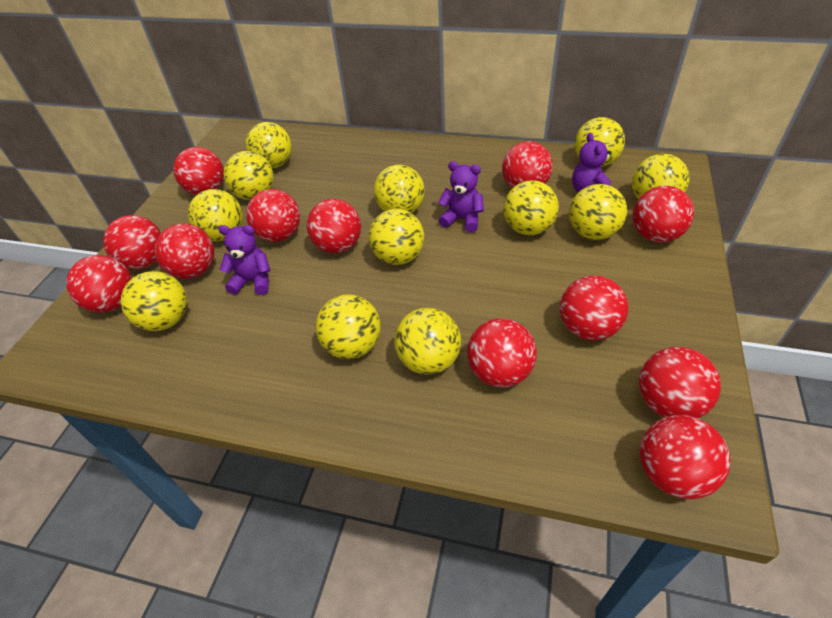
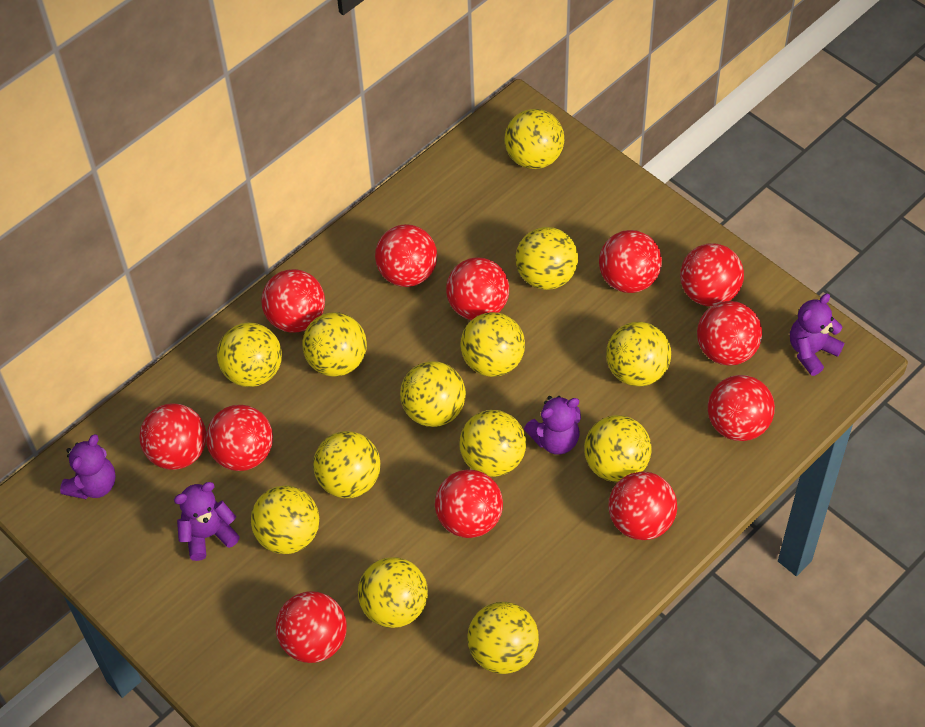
purple teddy bear: 3 -> 4
yellow ball: 12 -> 13

